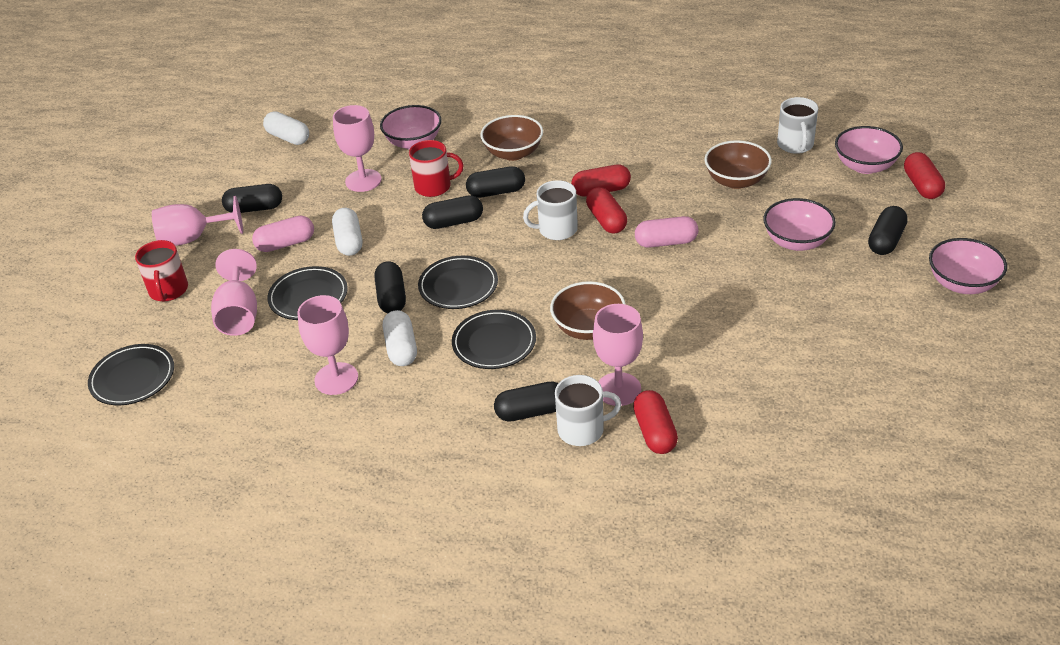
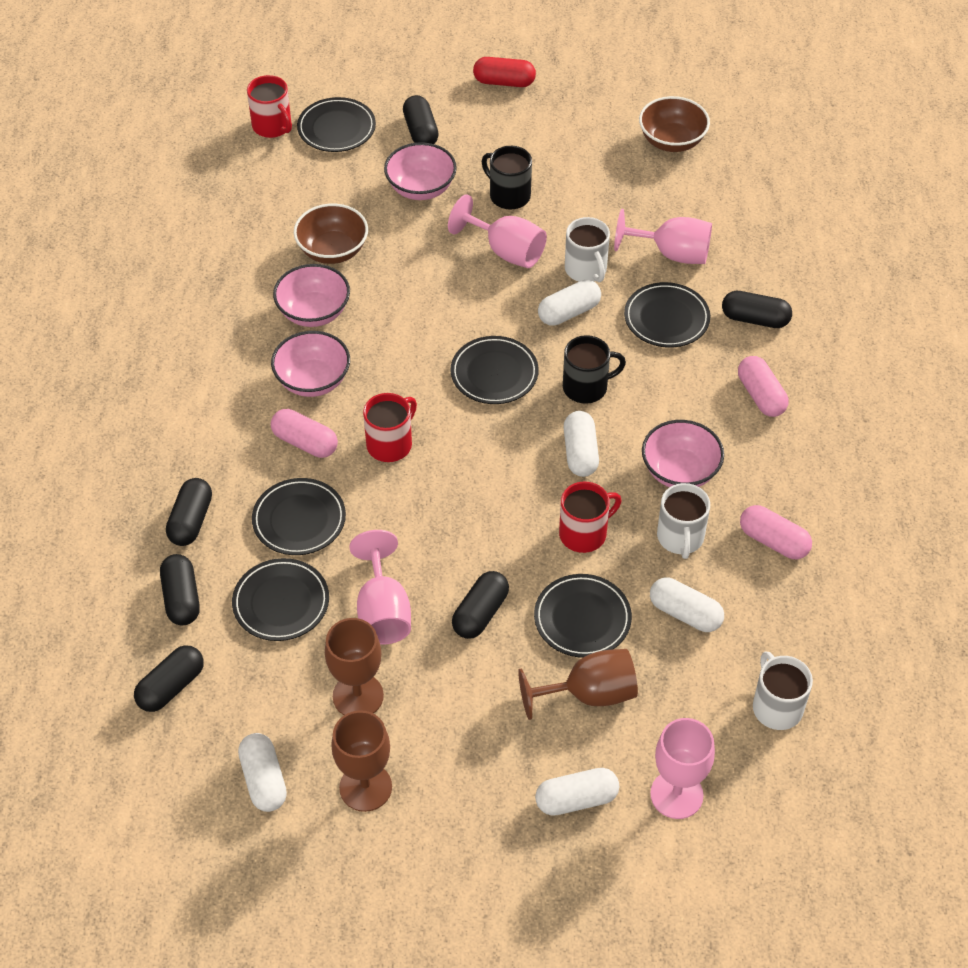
black mug: 0 -> 2
black plate: 4 -> 6
brown bowl: 3 -> 2
brown goblet: 0 -> 3
pink capsule: 2 -> 3
pink goblet: 5 -> 4
red capsule: 4 -> 1
red mug: 2 -> 3
white capsule: 3 -> 5

